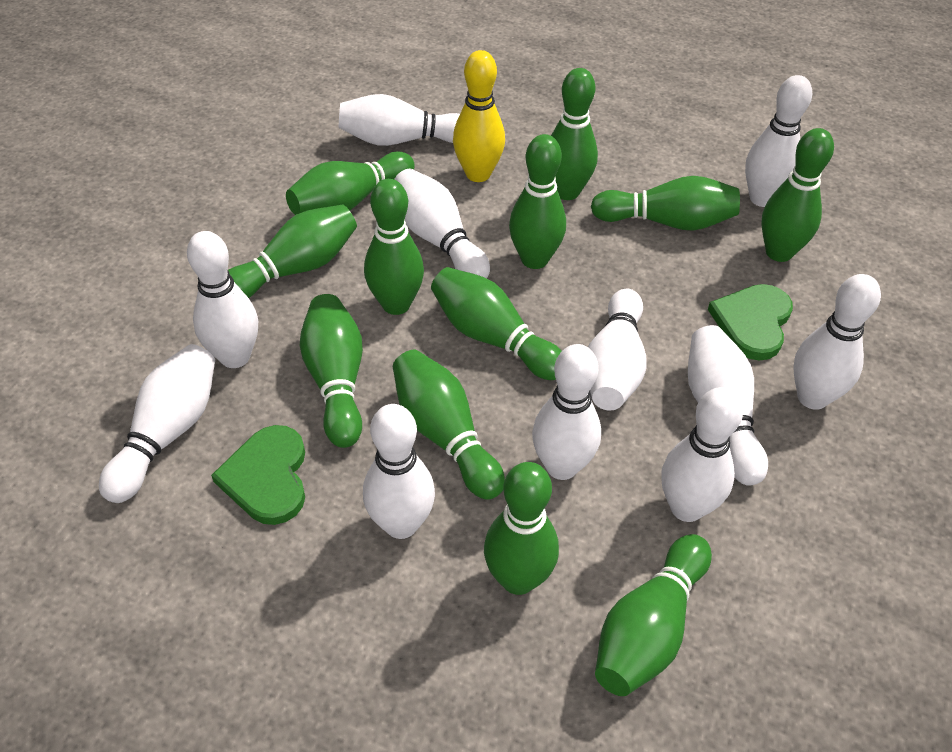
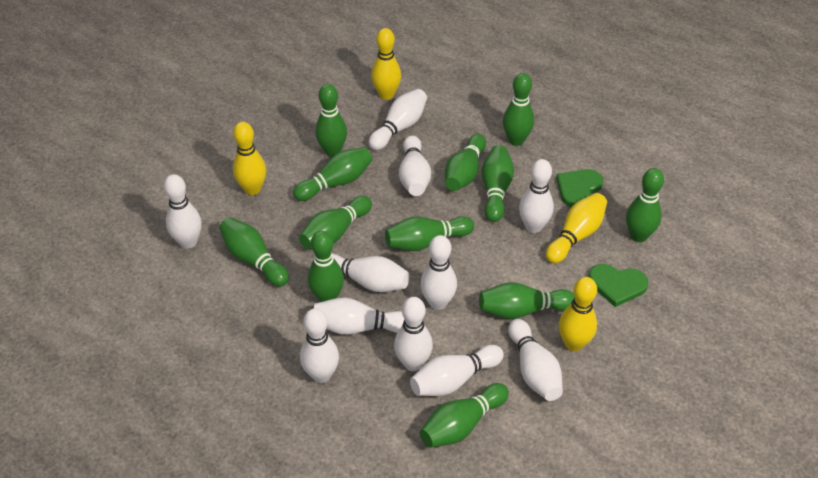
yellow bowling pin: 1 -> 4

